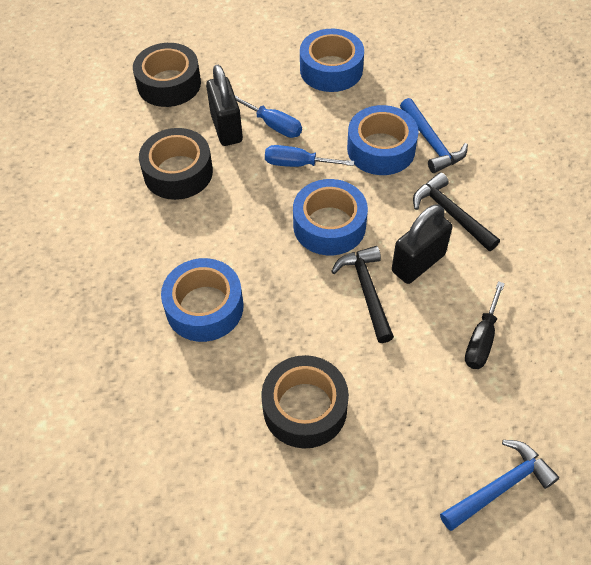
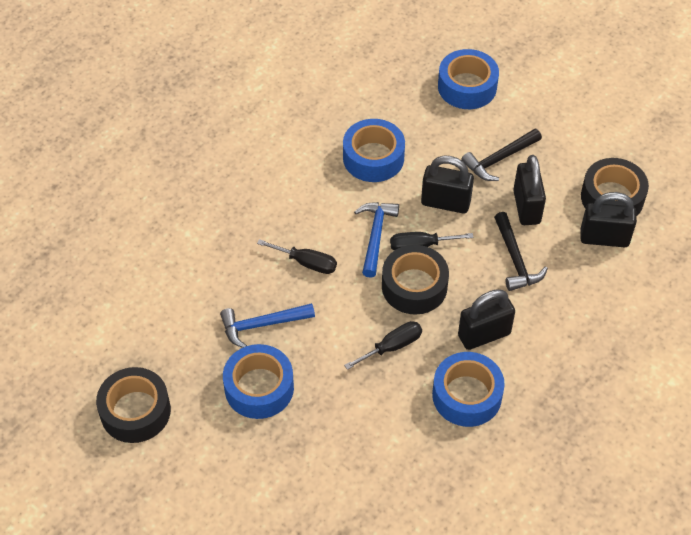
black padlock: 2 -> 4
black screwdriver: 1 -> 3
blue screwdriver: 2 -> 0

